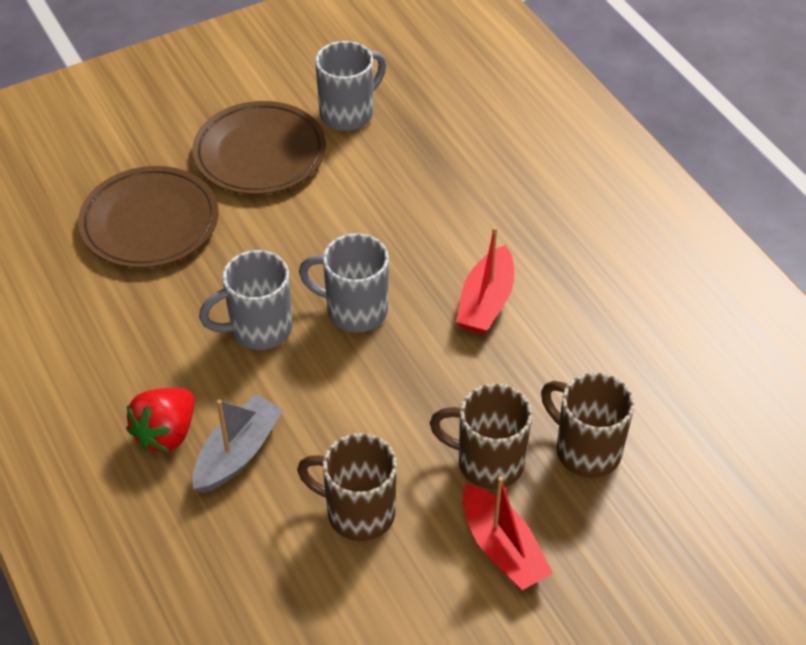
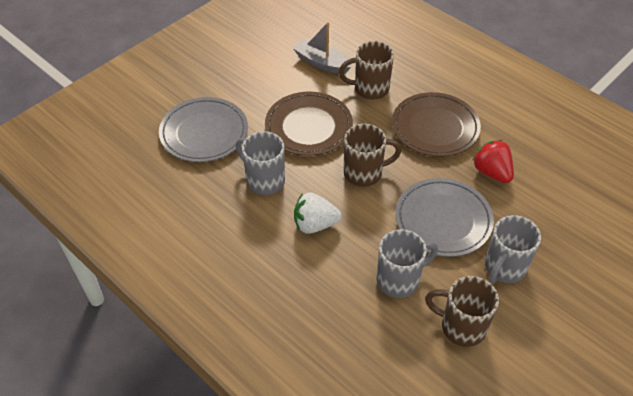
grey plate: 0 -> 2
red boat: 2 -> 0
white strawberry: 0 -> 1

